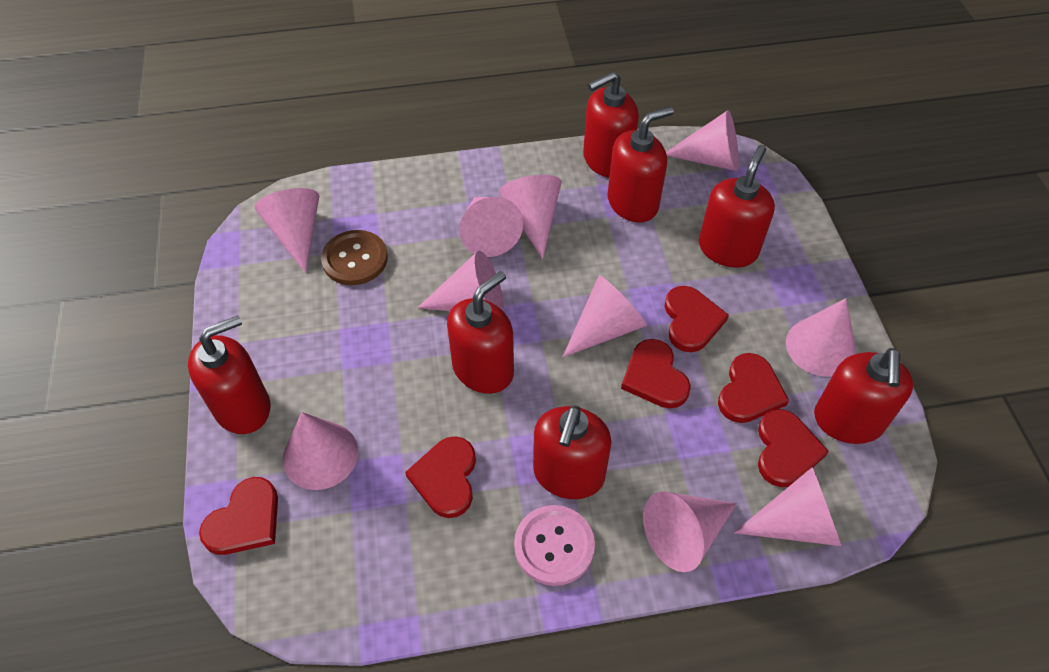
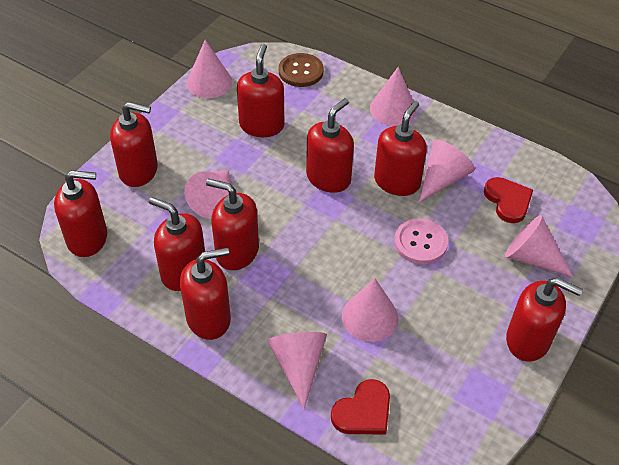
pink cone: 10 -> 7
red heart: 6 -> 2
red soap dispenser: 7 -> 9

